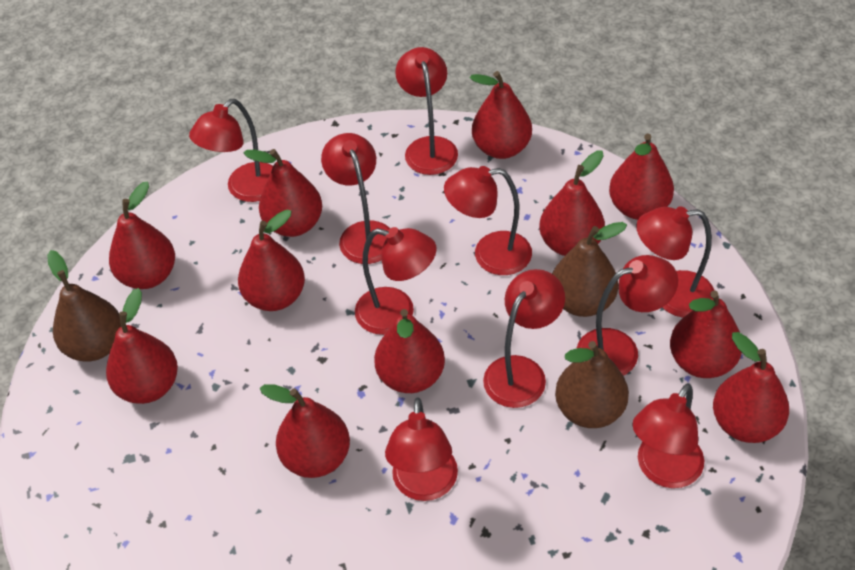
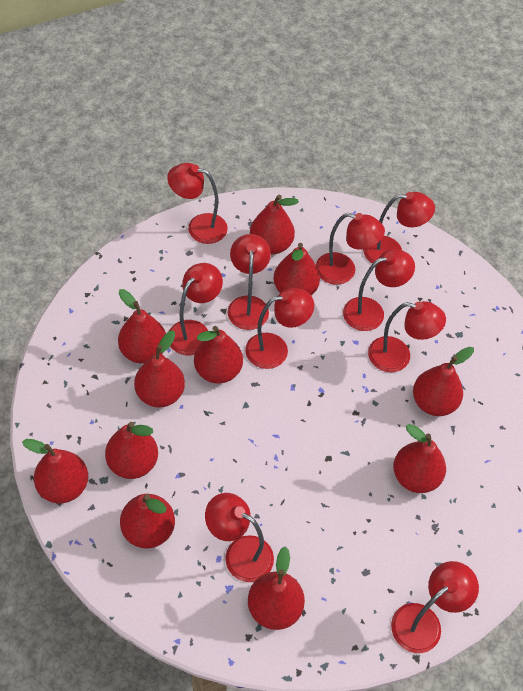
brown pear: 3 -> 0

